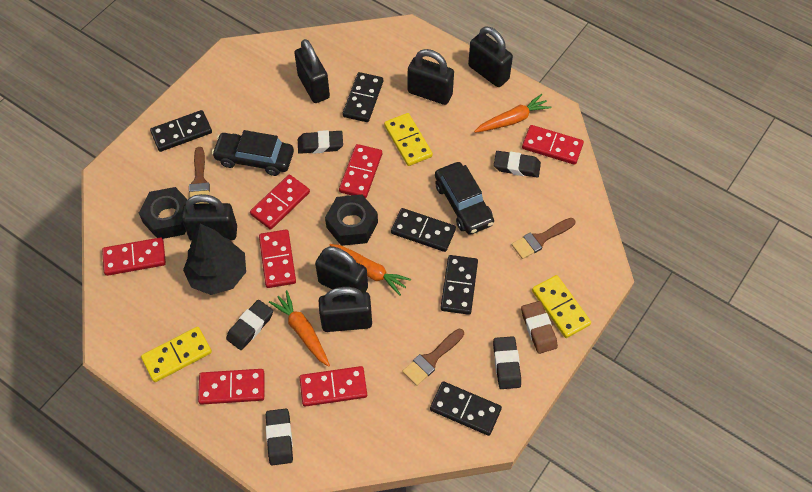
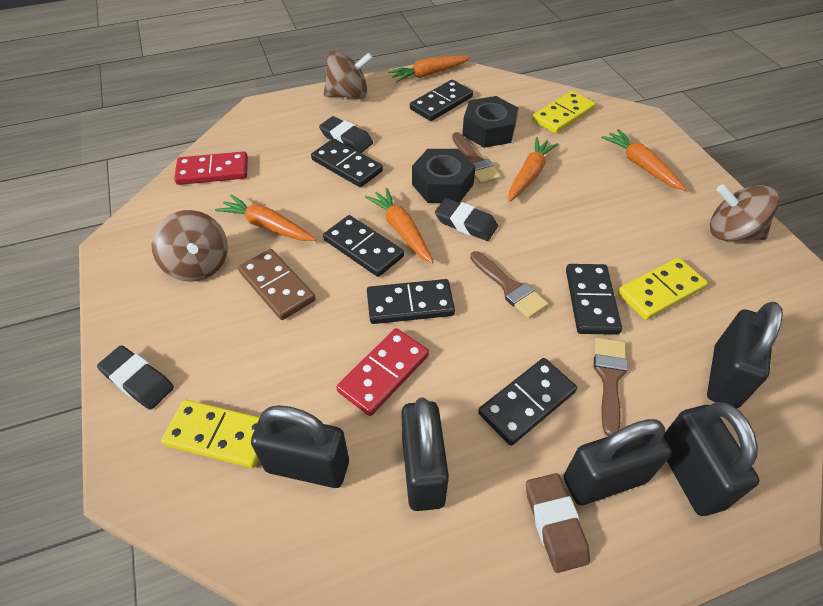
black car: 2 -> 0
black domino: 5 -> 6
black eraser: 5 -> 3
black padlock: 6 -> 5
black tree: 1 -> 0
brown domino: 0 -> 1
brown spinning top: 0 -> 3
orange carrot: 3 -> 5
red domino: 7 -> 2

